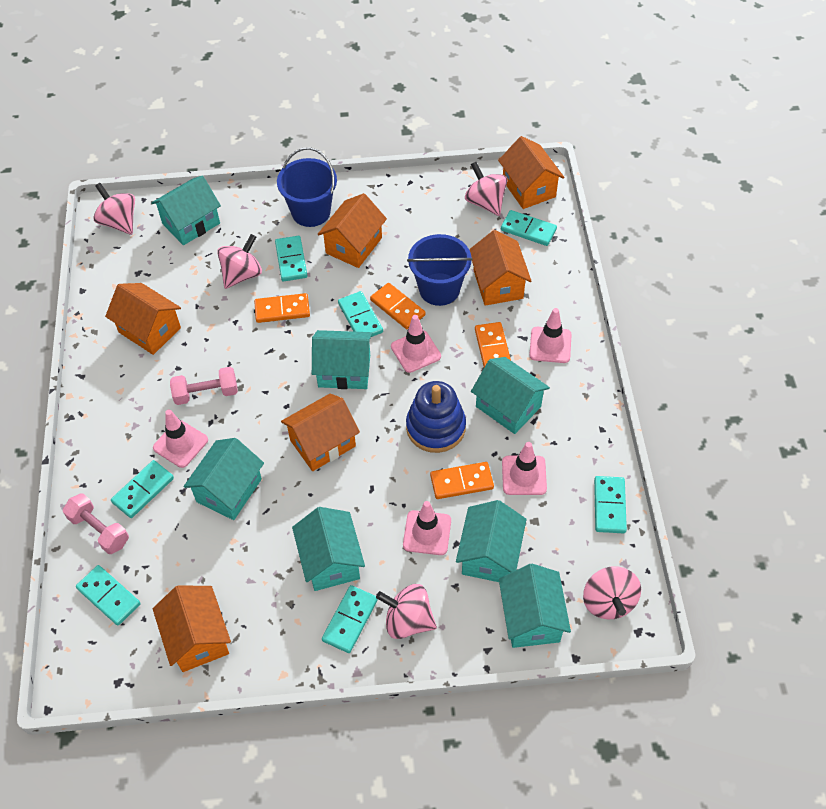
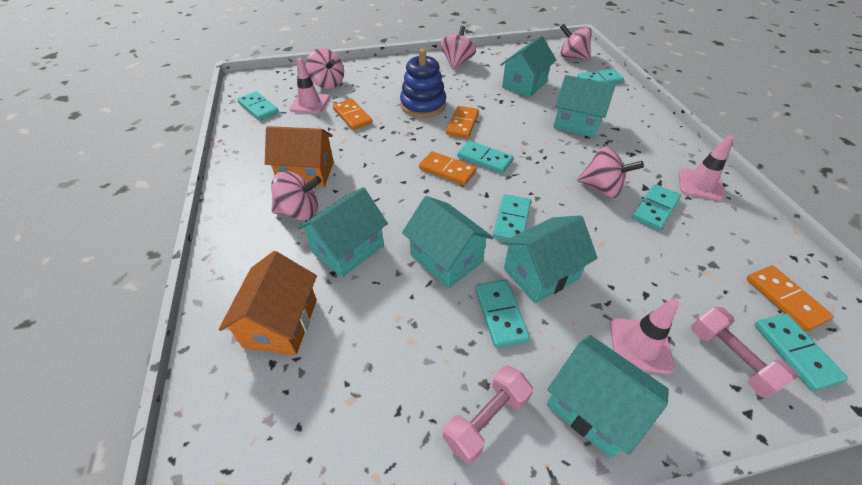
blue bucket: 2 -> 0
orange house: 6 -> 2
pink traffic cone: 5 -> 3
turquoise house: 7 -> 6

